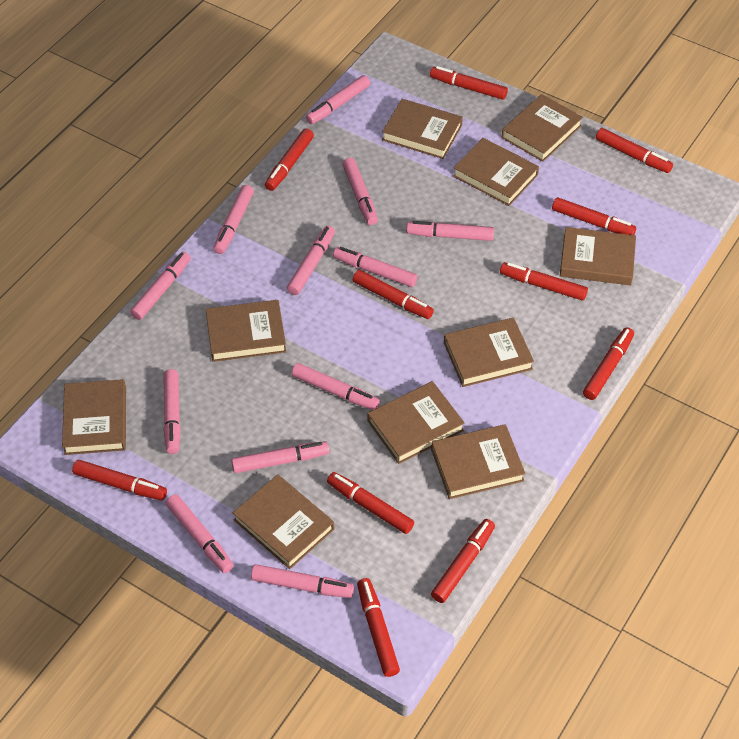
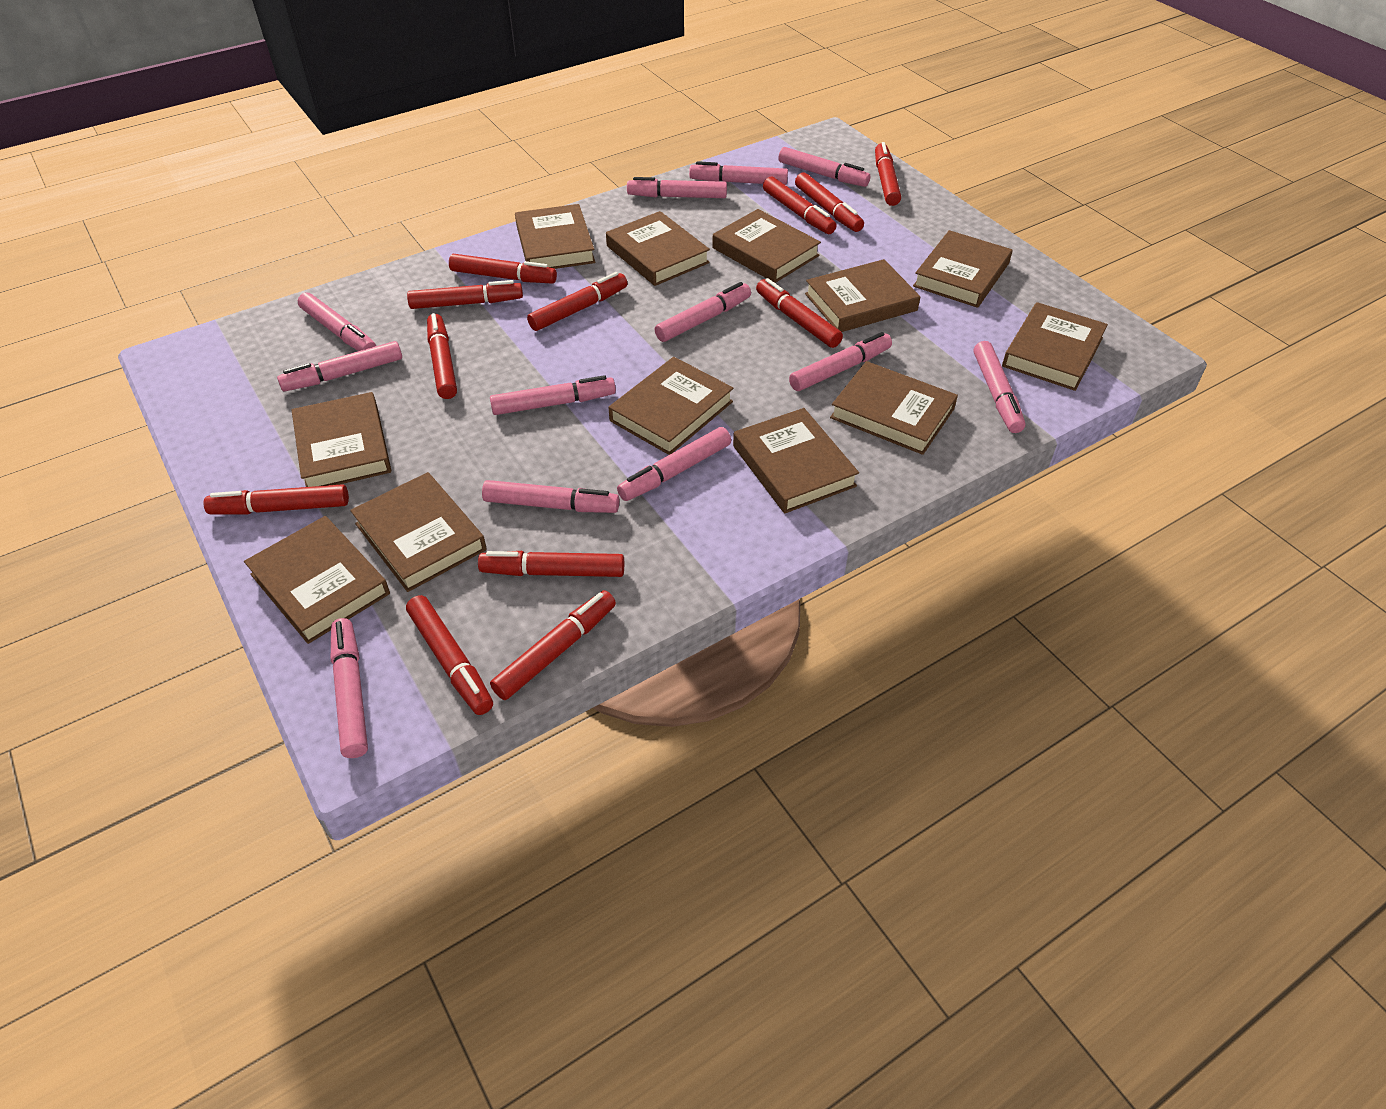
brown book: 10 -> 12
red marker: 11 -> 12

